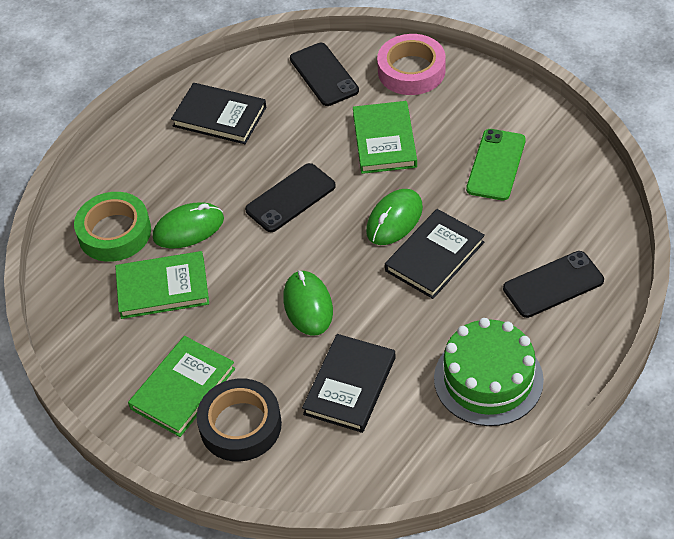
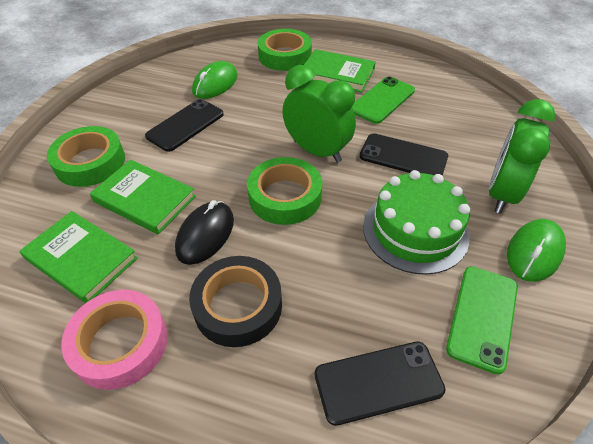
black book: 3 -> 0
black mouse: 0 -> 1
green clock: 0 -> 2
green mouse: 3 -> 2
green phone: 1 -> 2
green tape: 1 -> 3

